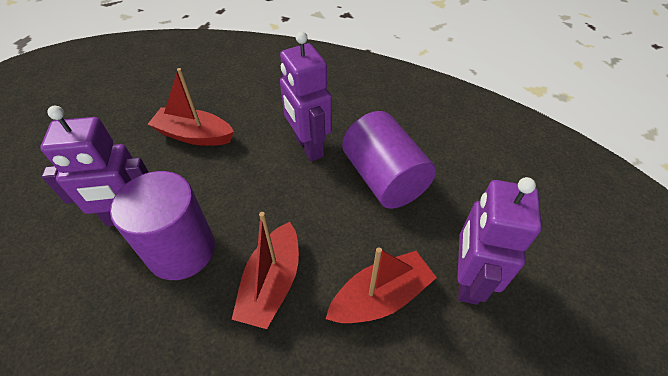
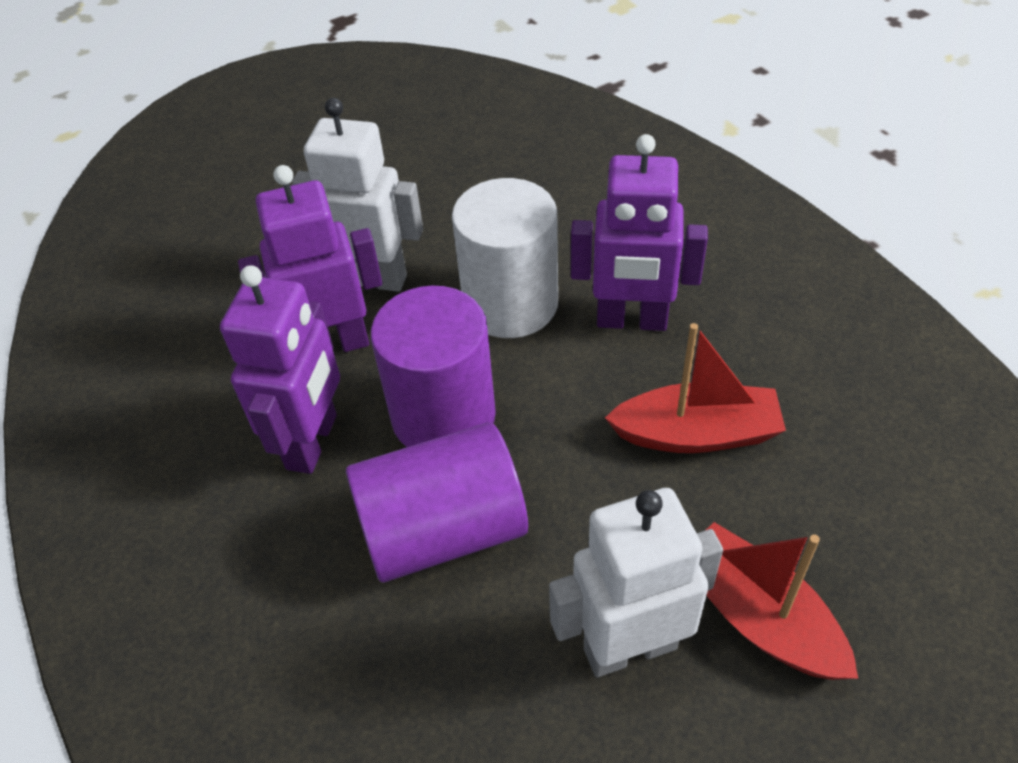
red boat: 3 -> 2
white cylinder: 0 -> 1
white robot: 0 -> 2

